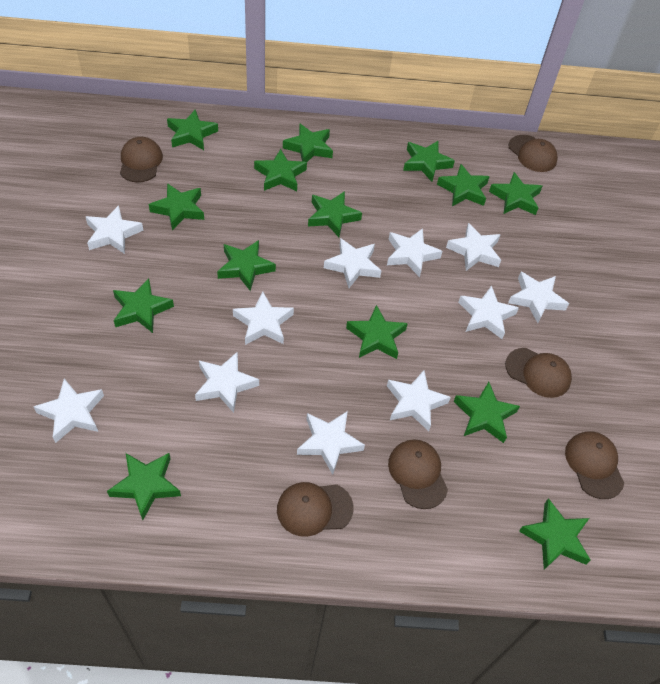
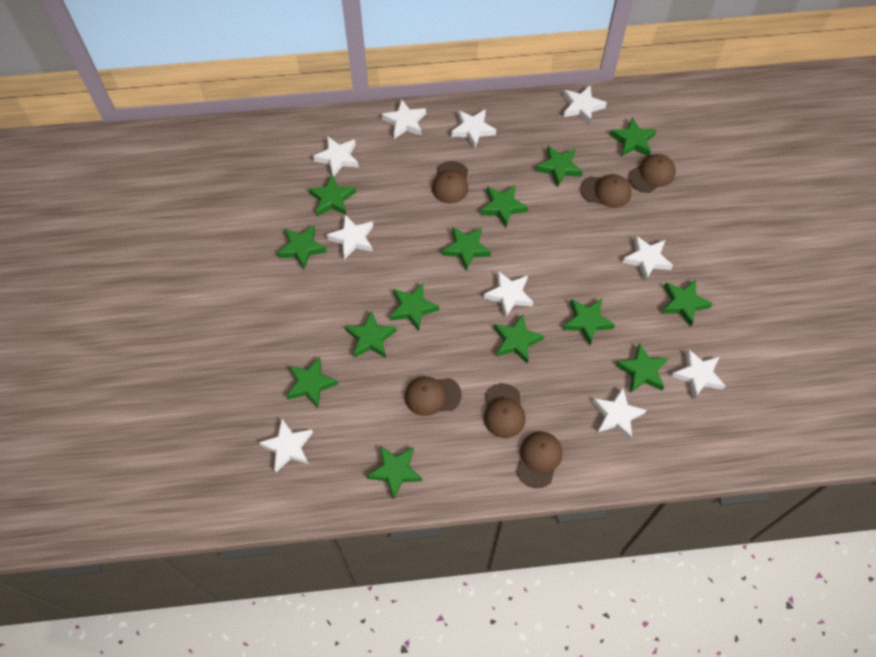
white star: 11 -> 10

